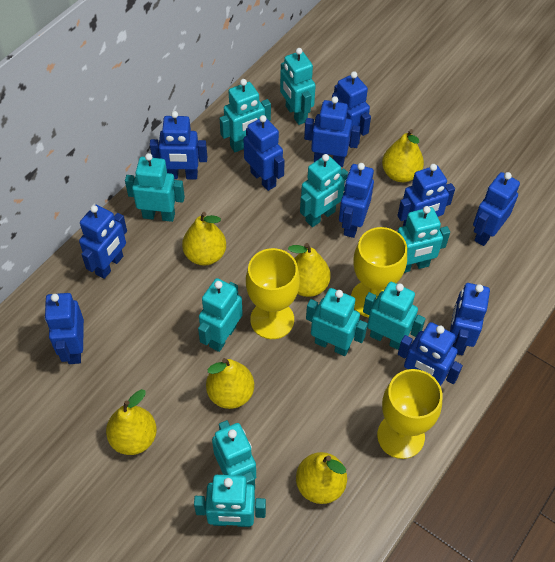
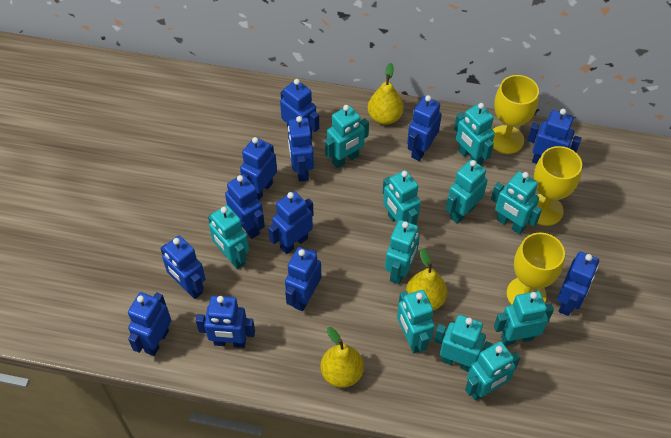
blue robot: 11 -> 12
turquoise robot: 10 -> 11
yellow pear: 6 -> 3

